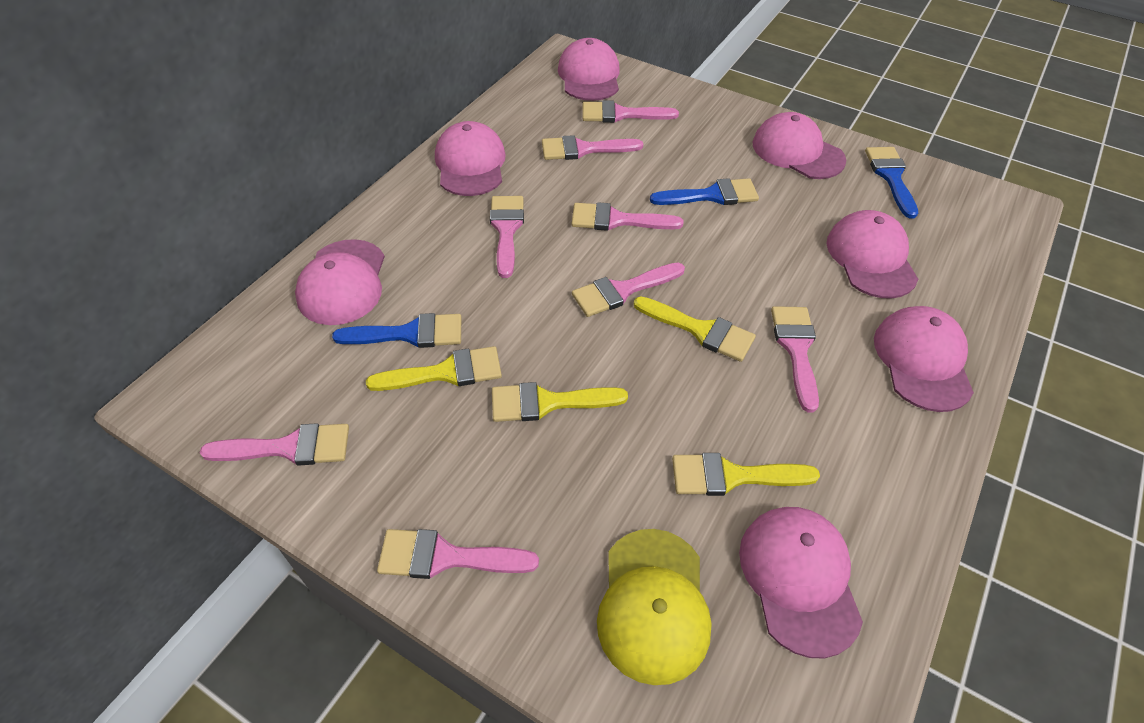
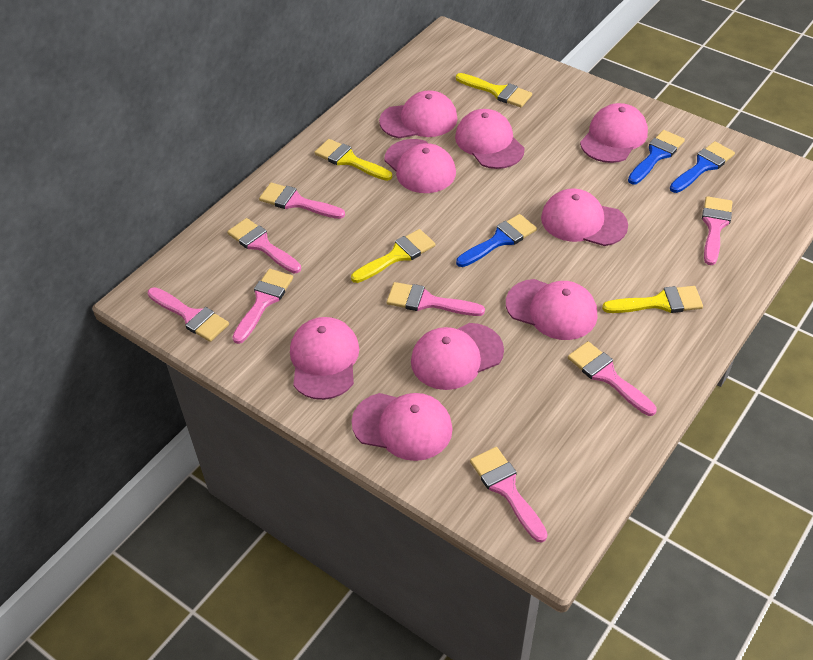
pink cap: 7 -> 9
yellow cap: 1 -> 0

